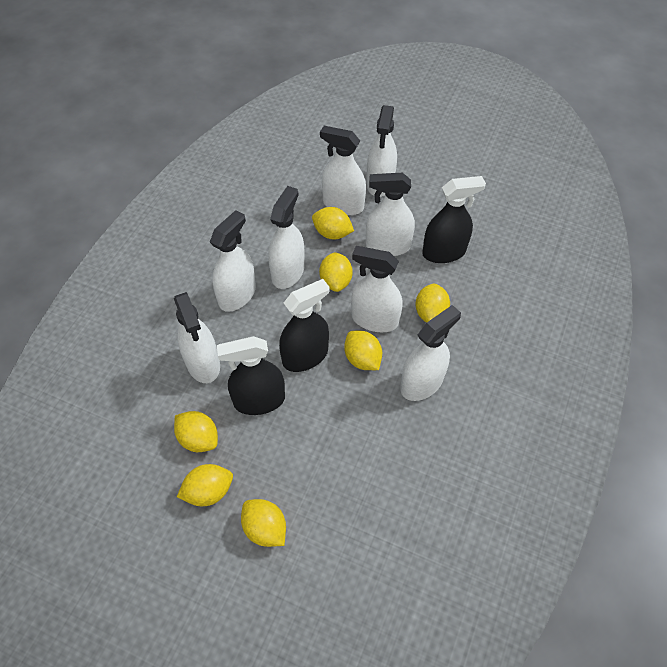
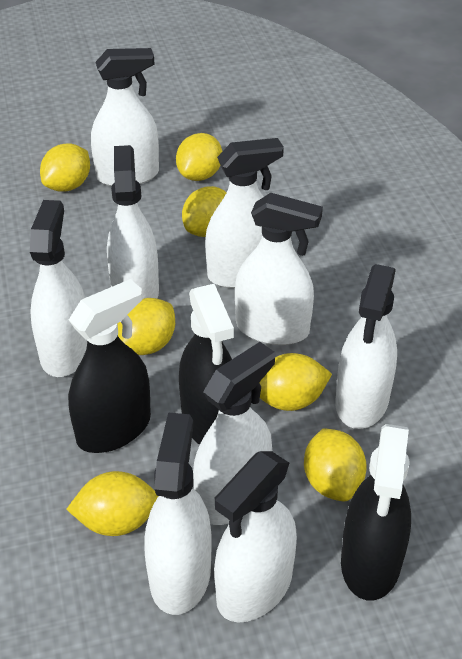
white spray bottle: 8 -> 9

